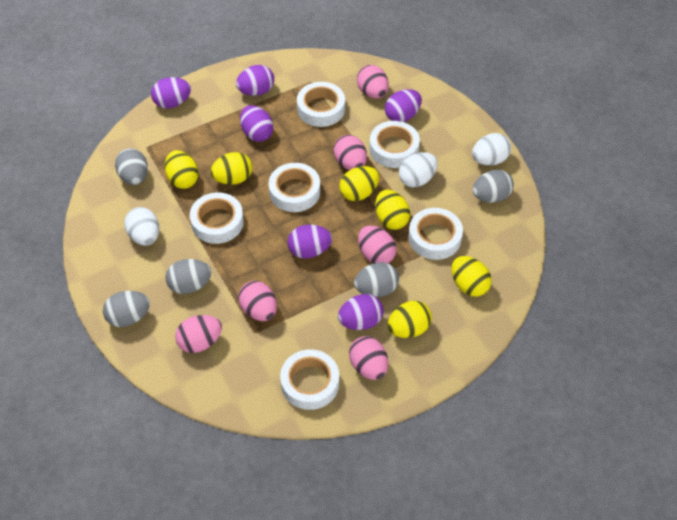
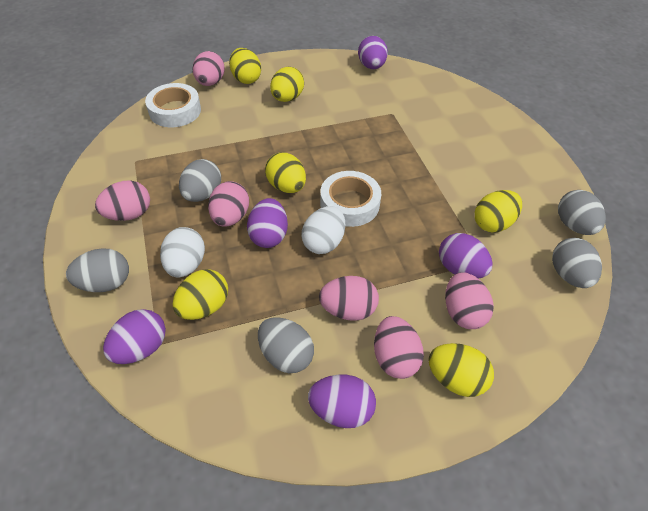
purple egg: 6 -> 5
white egg: 3 -> 2
white tape: 6 -> 2

